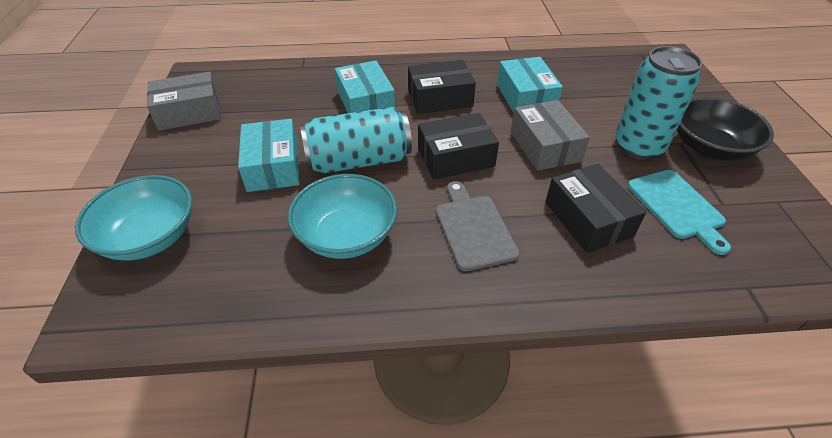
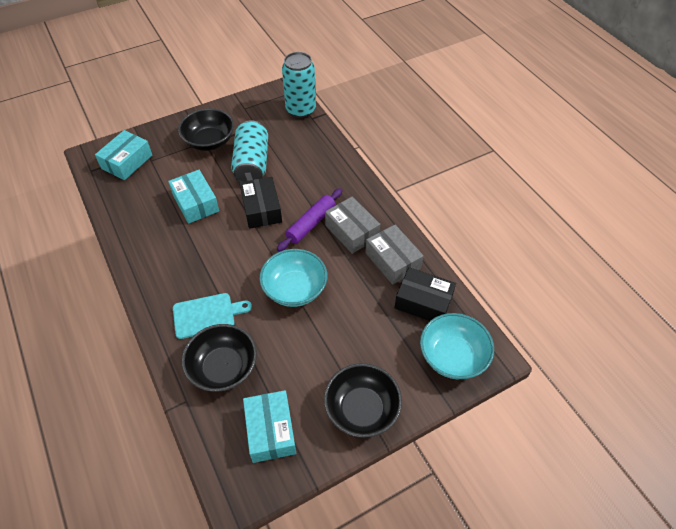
black bowl: 1 -> 3
black box: 3 -> 2
grey cutting board: 1 -> 0
purple rolling pin: 0 -> 1

